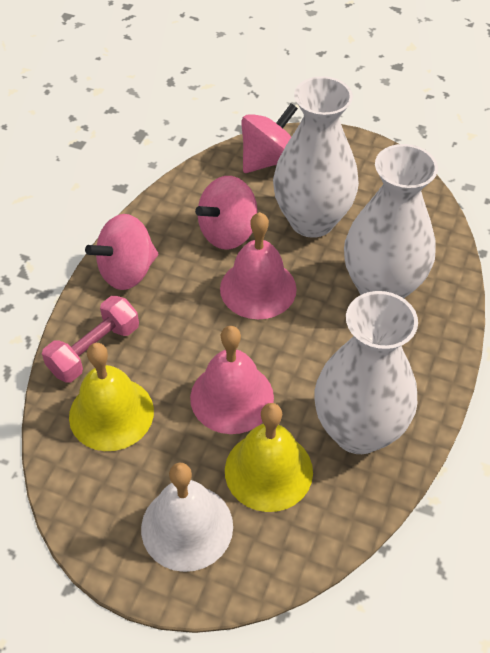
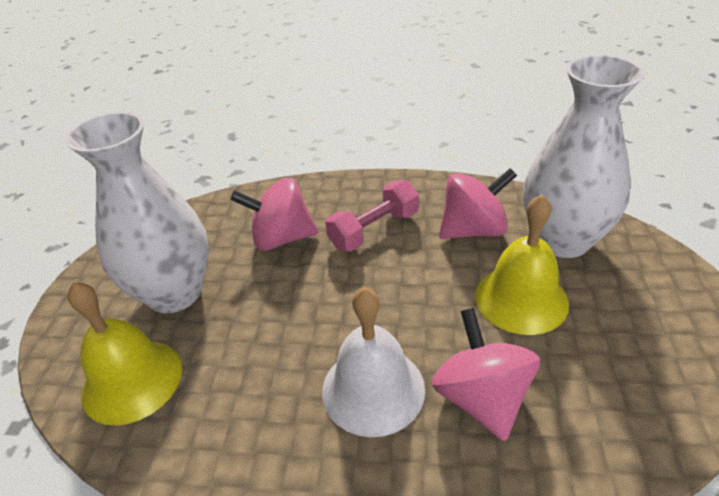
pink bell: 2 -> 0
white vase: 3 -> 2

